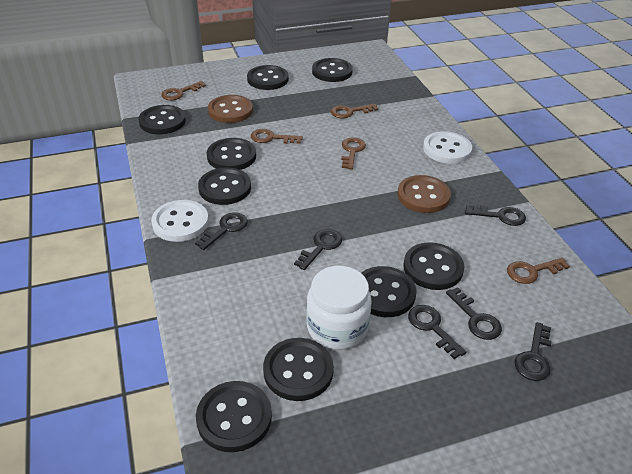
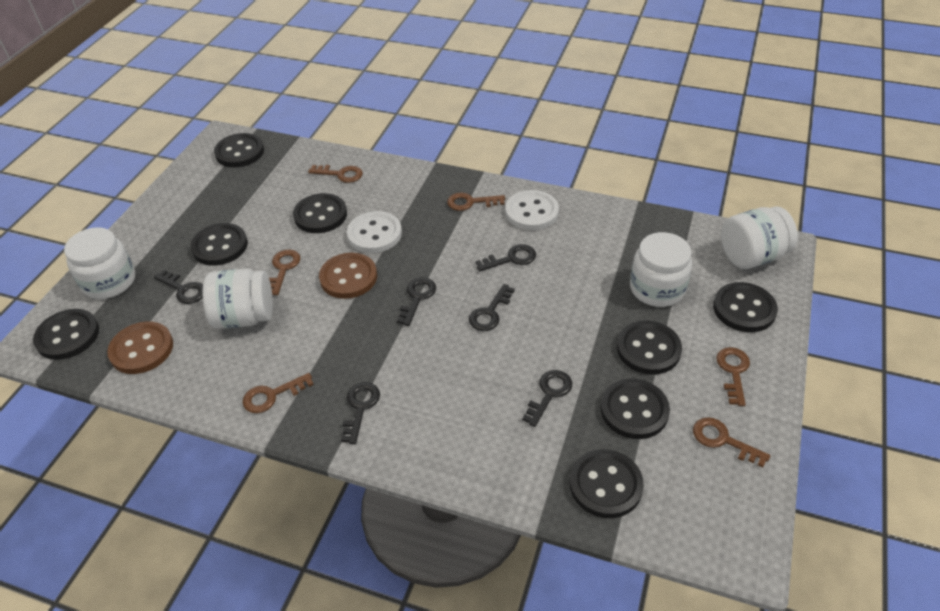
black button: 9 -> 8
brown key: 5 -> 6
white jar: 1 -> 4

